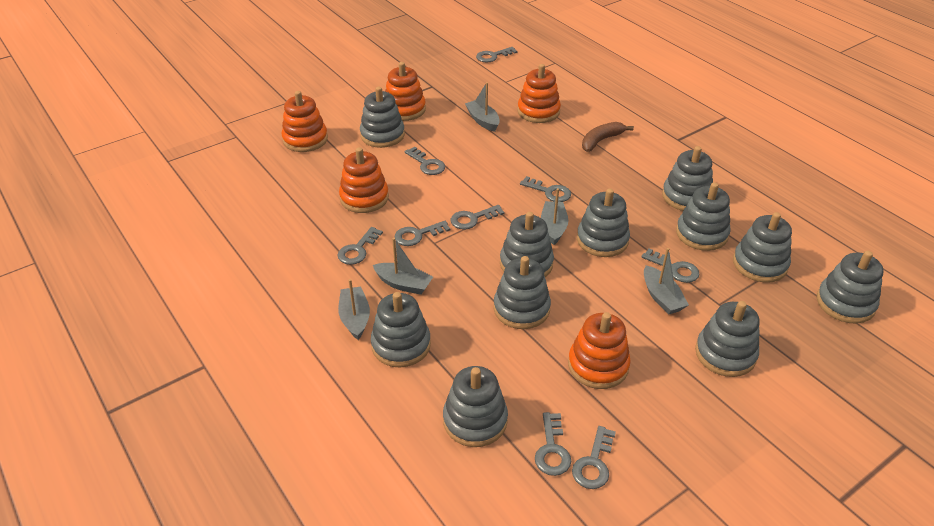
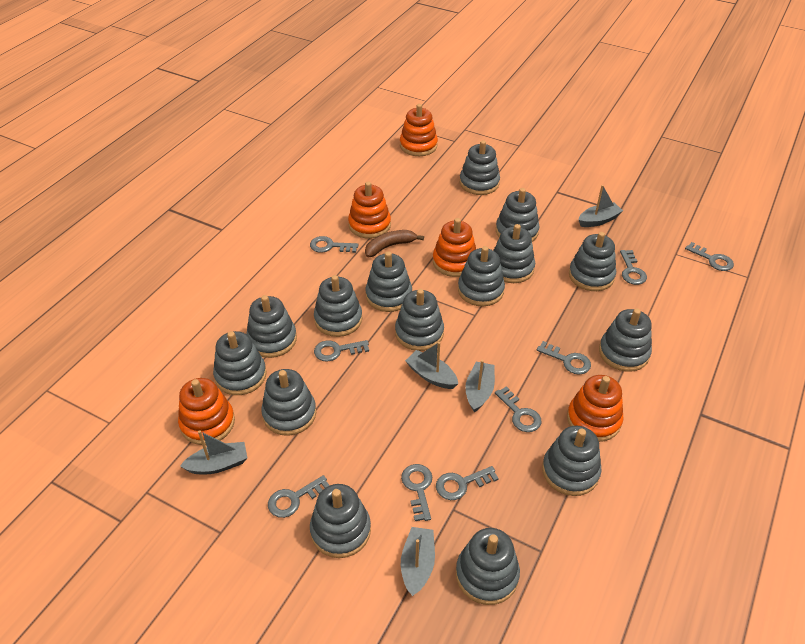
grey stacking toy: 11 -> 15

